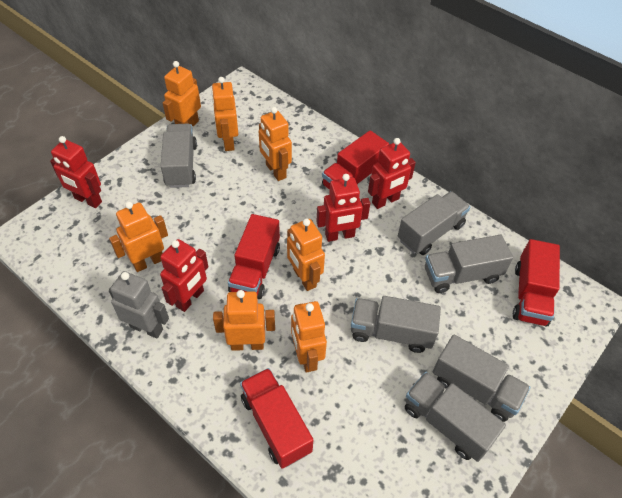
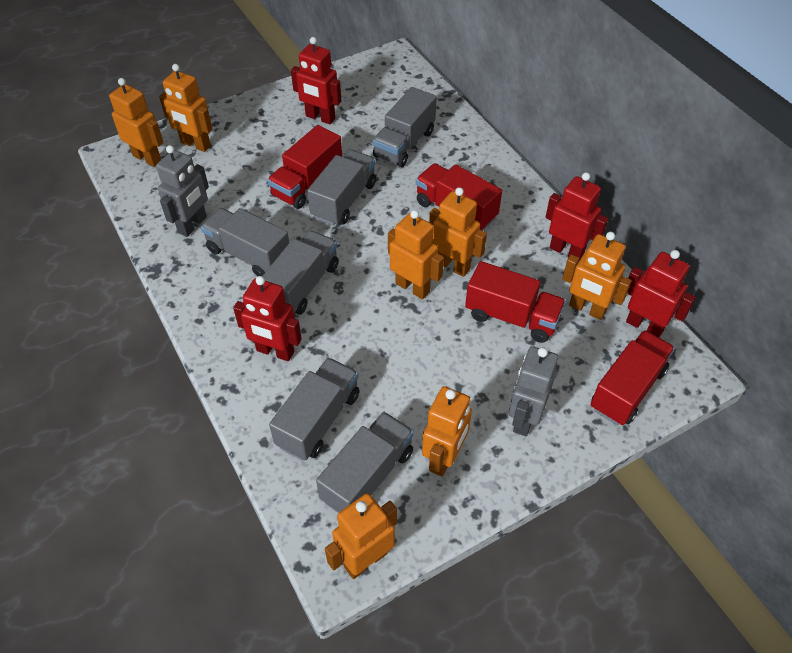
grey robot: 1 -> 2

